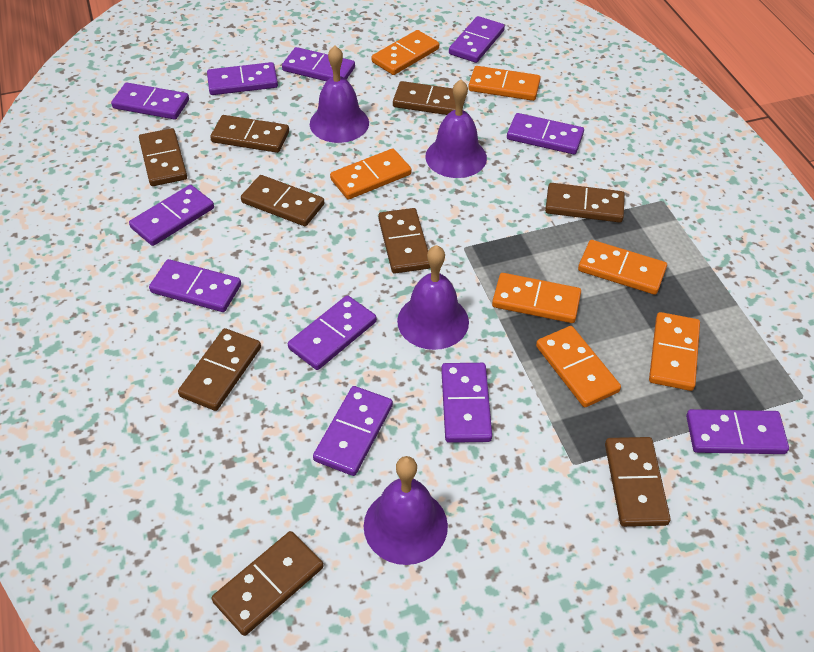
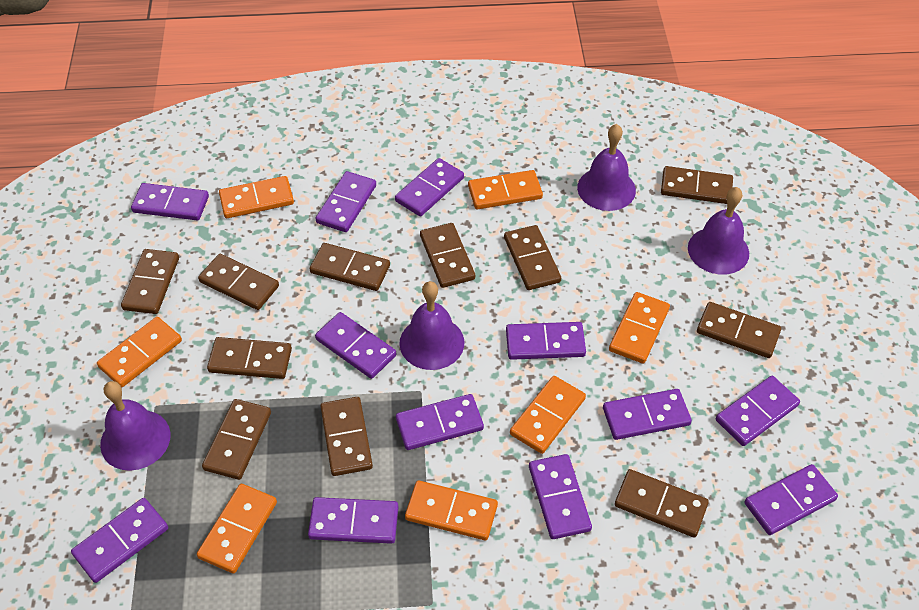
brown domino: 9 -> 11
purple domino: 11 -> 12

